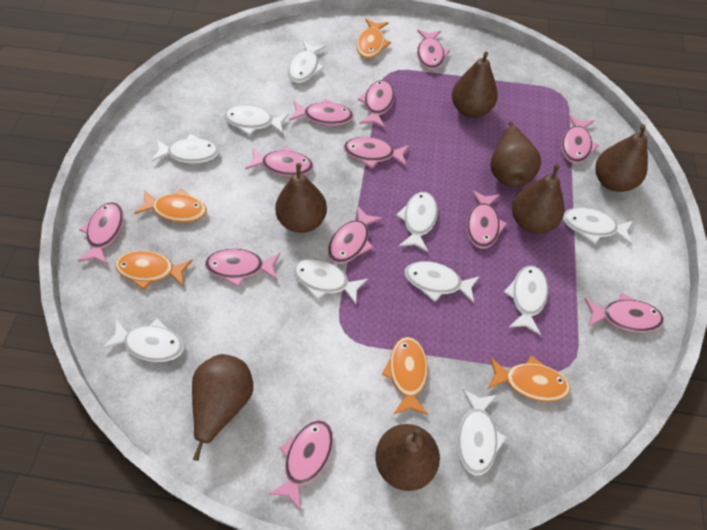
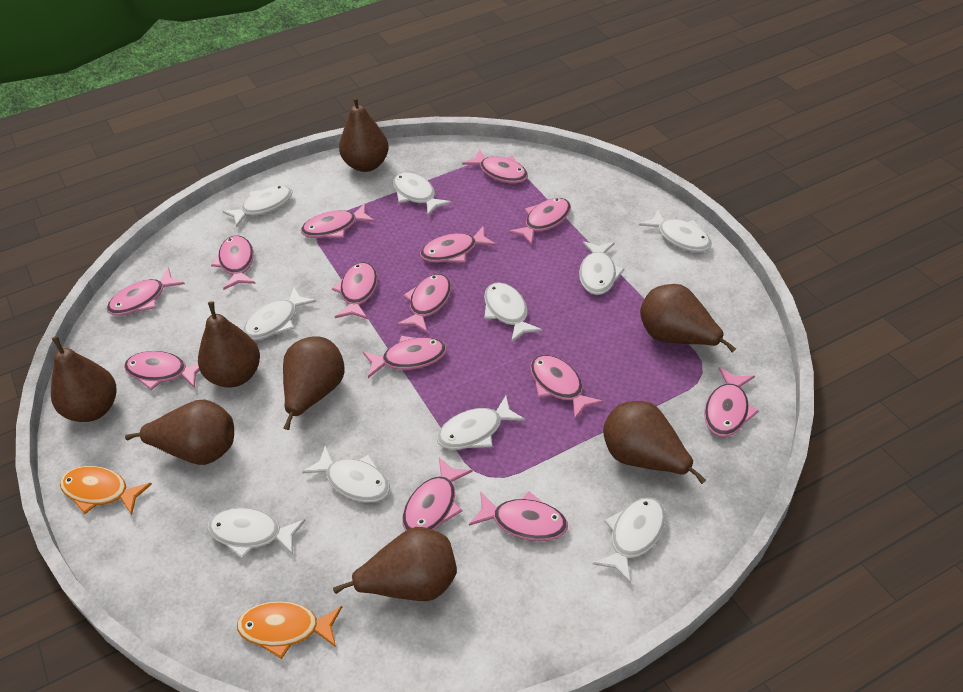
brown pear: 7 -> 8
orange fish: 5 -> 2
pink fish: 12 -> 14

